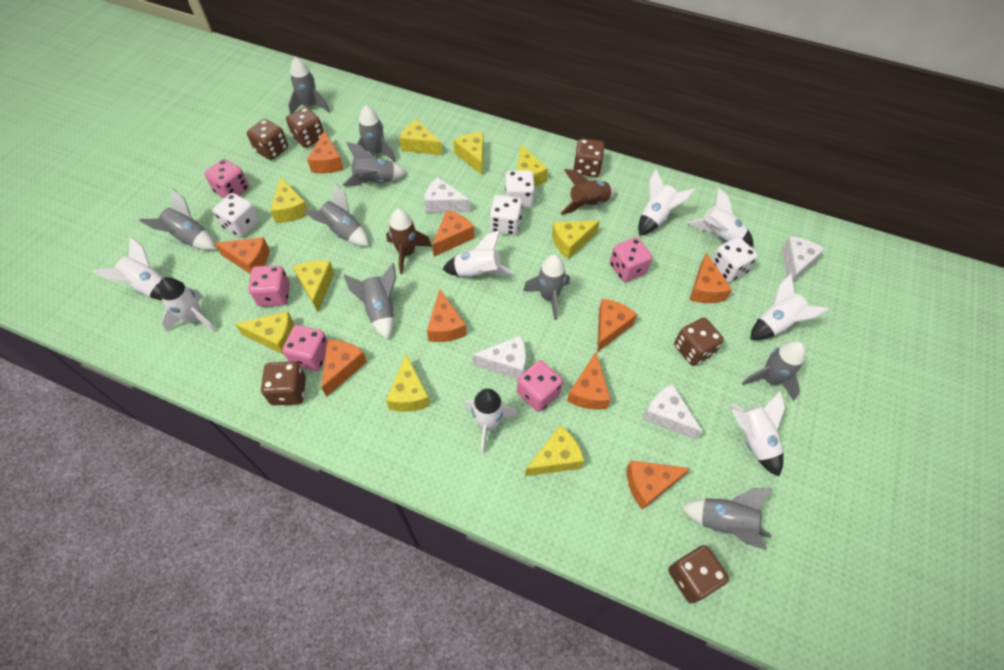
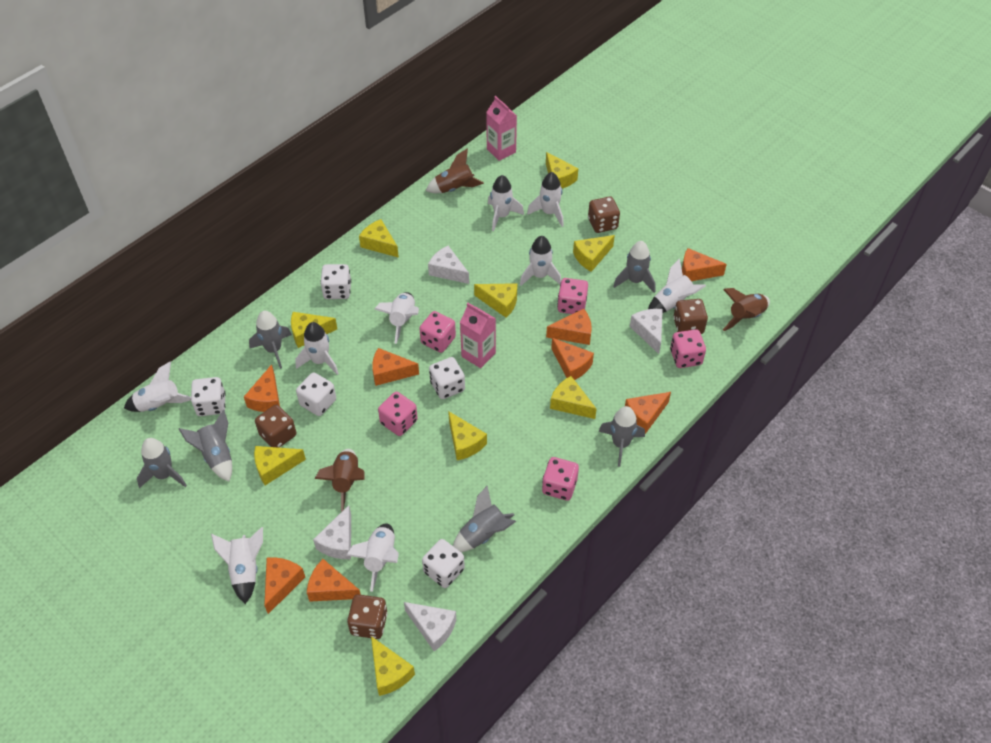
brown dice: 6 -> 4
brown rocket: 2 -> 3
grey rocket: 9 -> 6
orange cheese: 9 -> 8
pink carton: 0 -> 2
white dice: 4 -> 5
white rocket: 8 -> 9

